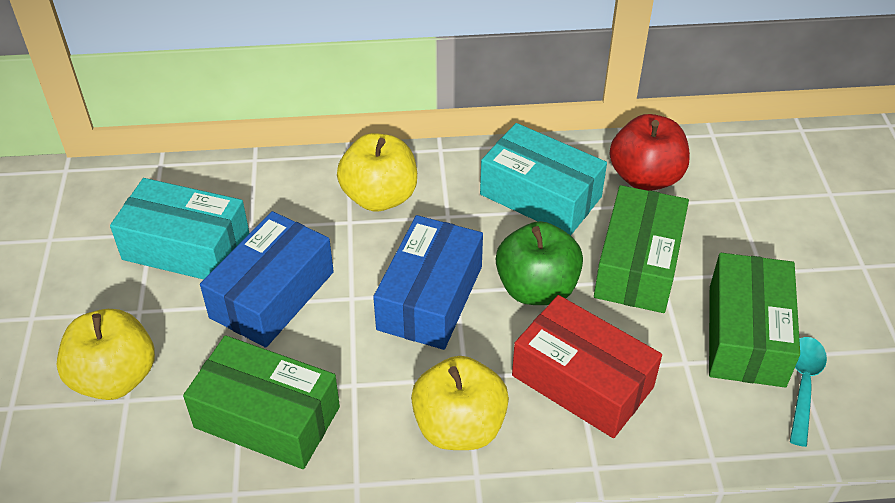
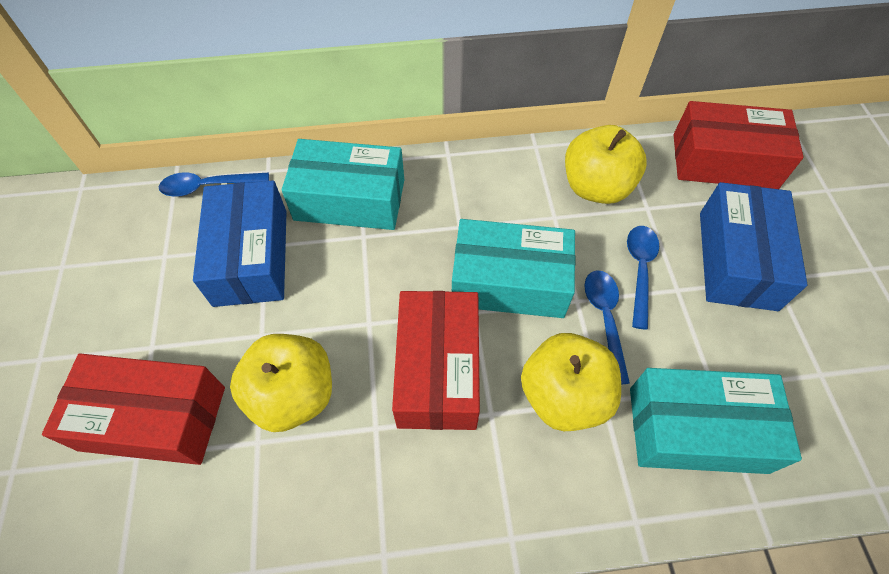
blue spoon: 0 -> 3
green apple: 1 -> 0
green box: 3 -> 0
red apple: 1 -> 0
red box: 1 -> 3
turquoise box: 2 -> 3
turquoise spoon: 1 -> 0

